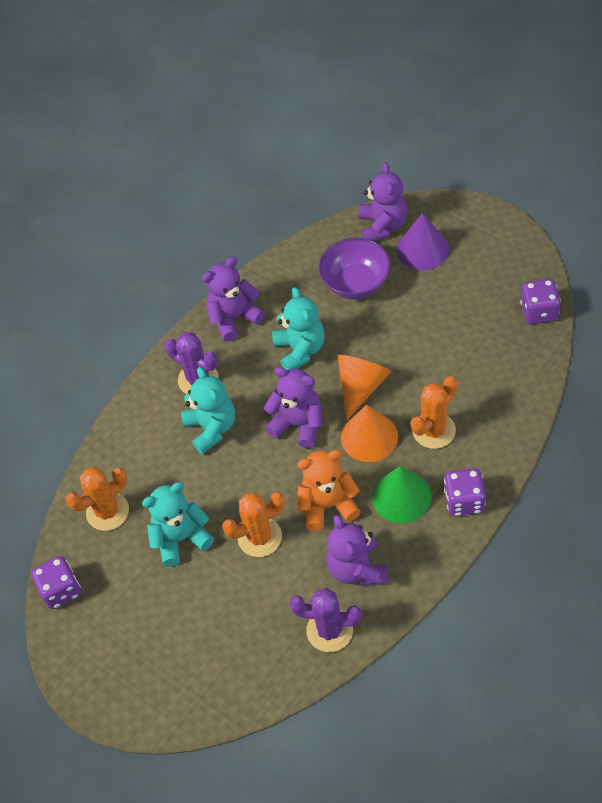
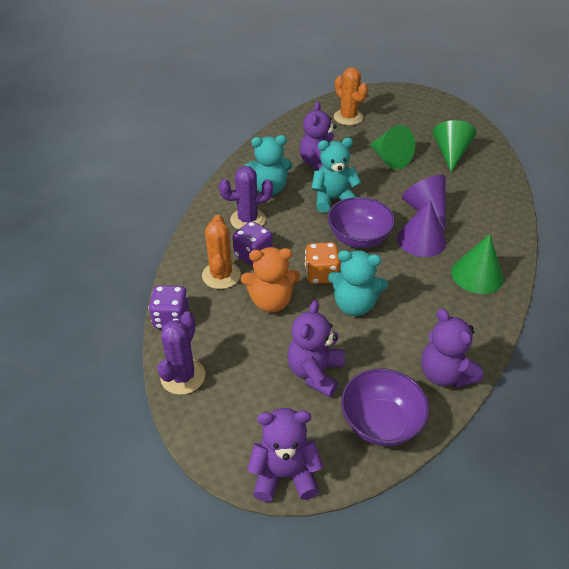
green cone: 1 -> 3
orange cactus: 3 -> 2
orange cone: 2 -> 0
orange dice: 0 -> 1
purple bowl: 1 -> 2
purple cone: 1 -> 2
purple dice: 3 -> 2

